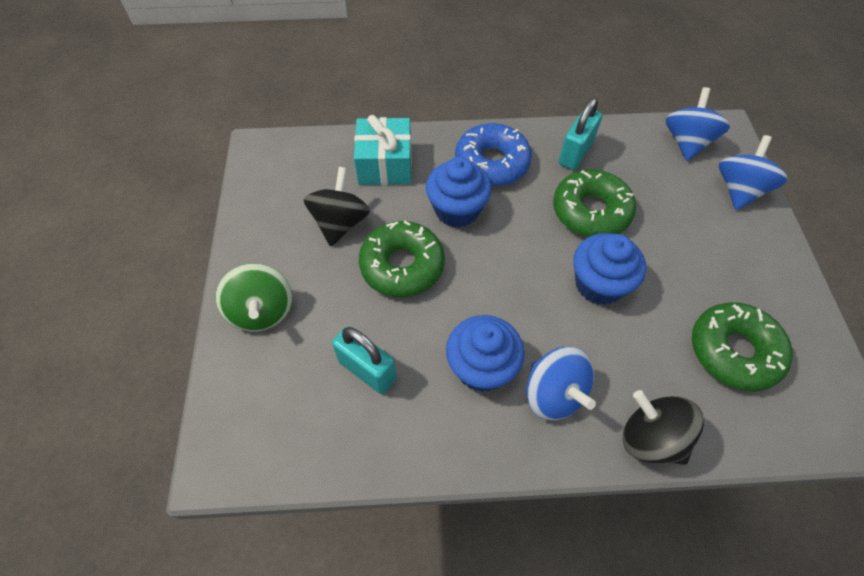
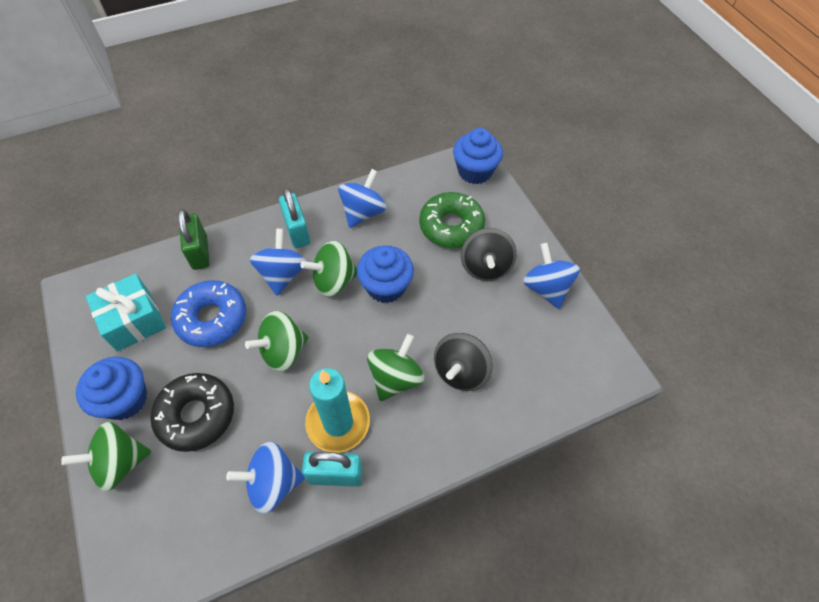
black donut: 0 -> 1
blue spinning top: 3 -> 4
green donut: 3 -> 1
green padlock: 0 -> 1
green spinning top: 1 -> 4
turquoise candle: 0 -> 1

